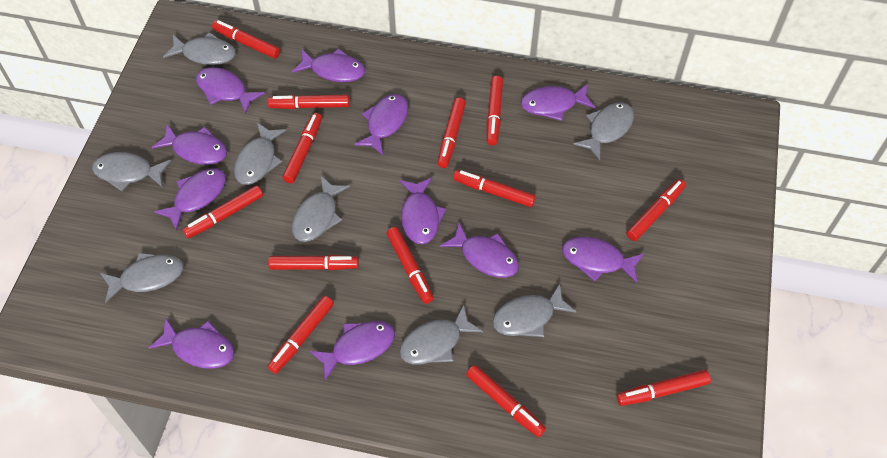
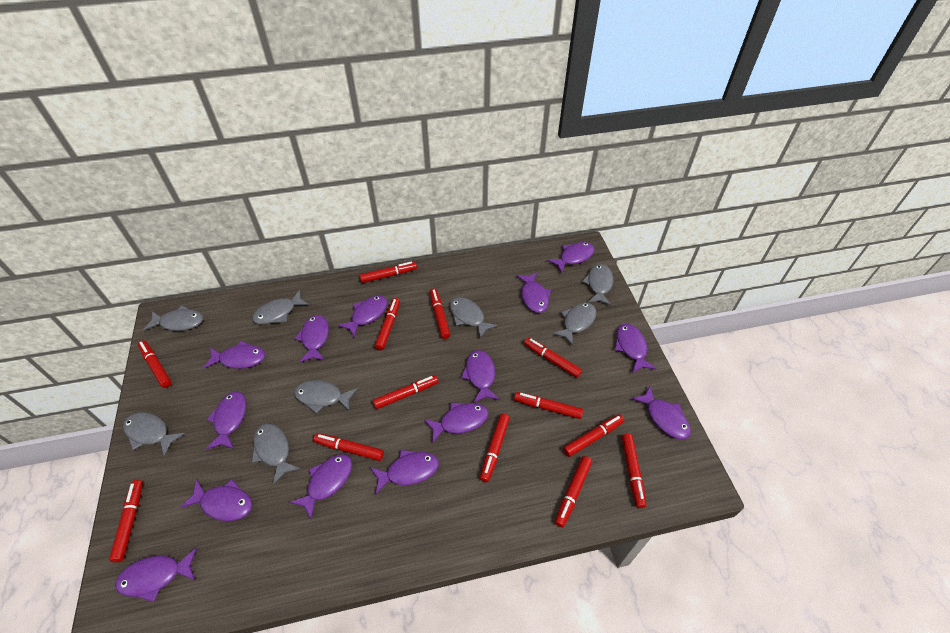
purple fish: 11 -> 14

